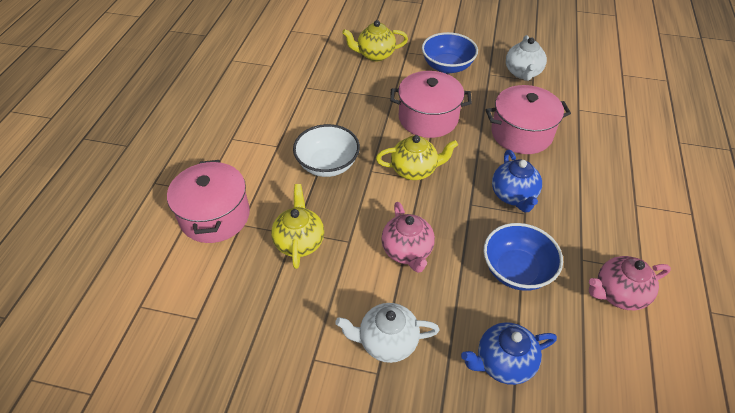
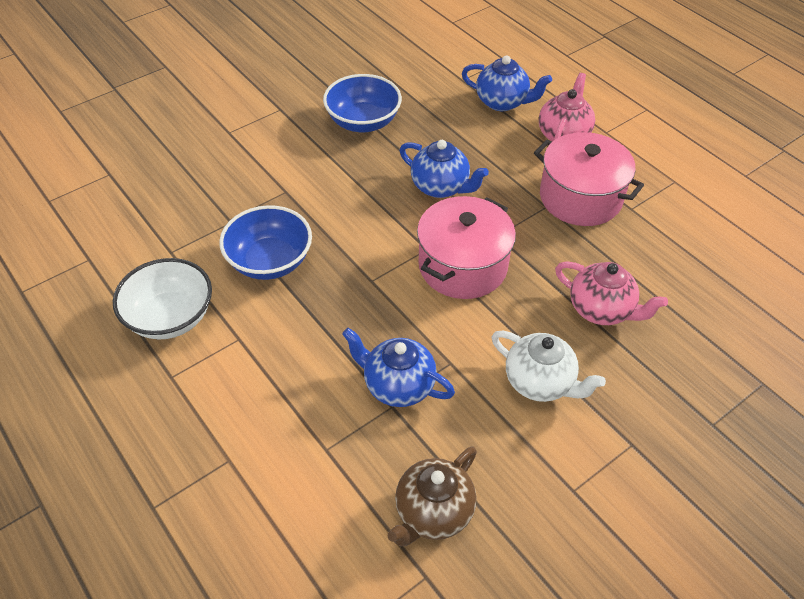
blue teapot: 2 -> 3
brown teapot: 0 -> 1
pink pot: 3 -> 2
white teapot: 2 -> 1
yellow teapot: 3 -> 0

